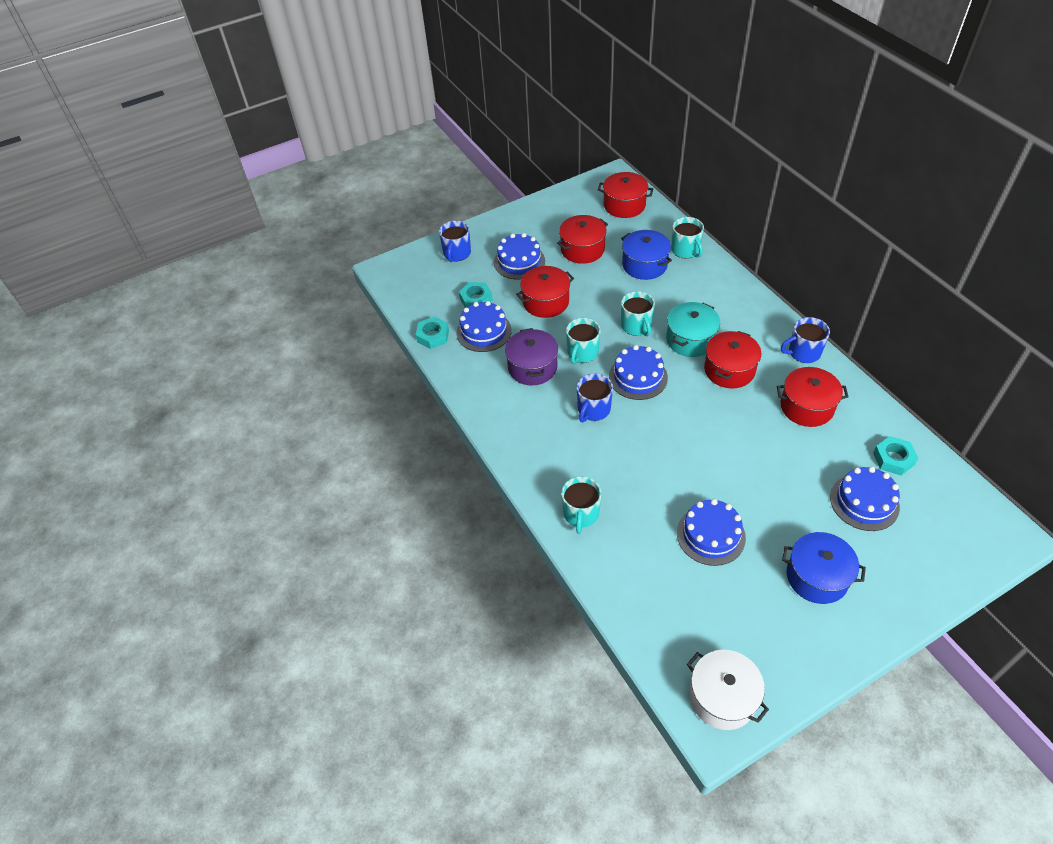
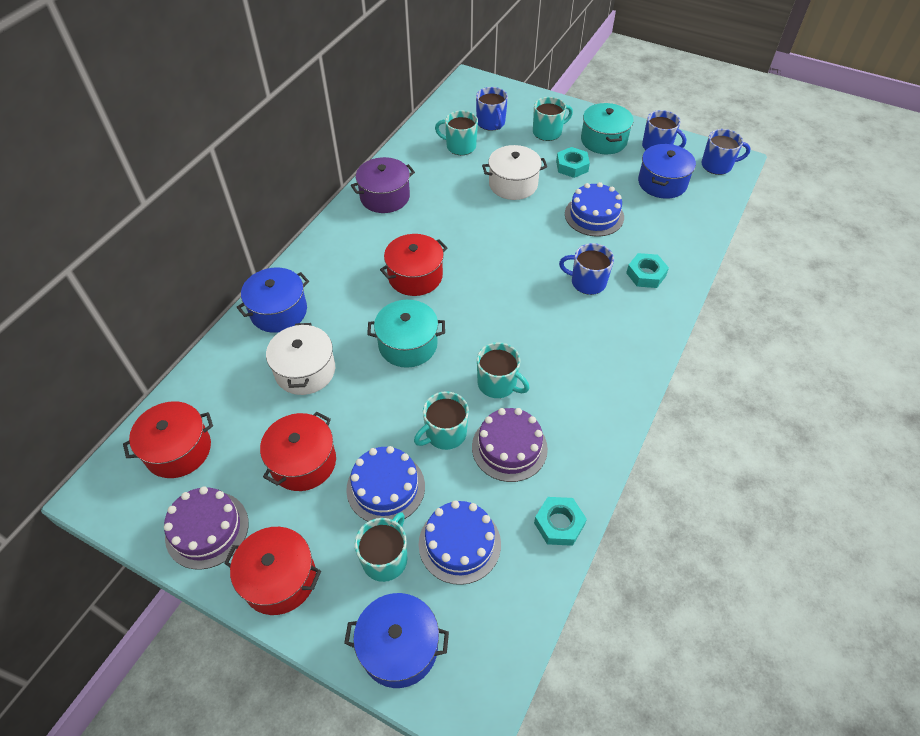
blue cake: 5 -> 3
blue mug: 3 -> 4
blue pot: 2 -> 3
purple cake: 0 -> 2
red pot: 5 -> 4
turquoise mug: 4 -> 5
turquoise pot: 1 -> 2
white pot: 1 -> 2

